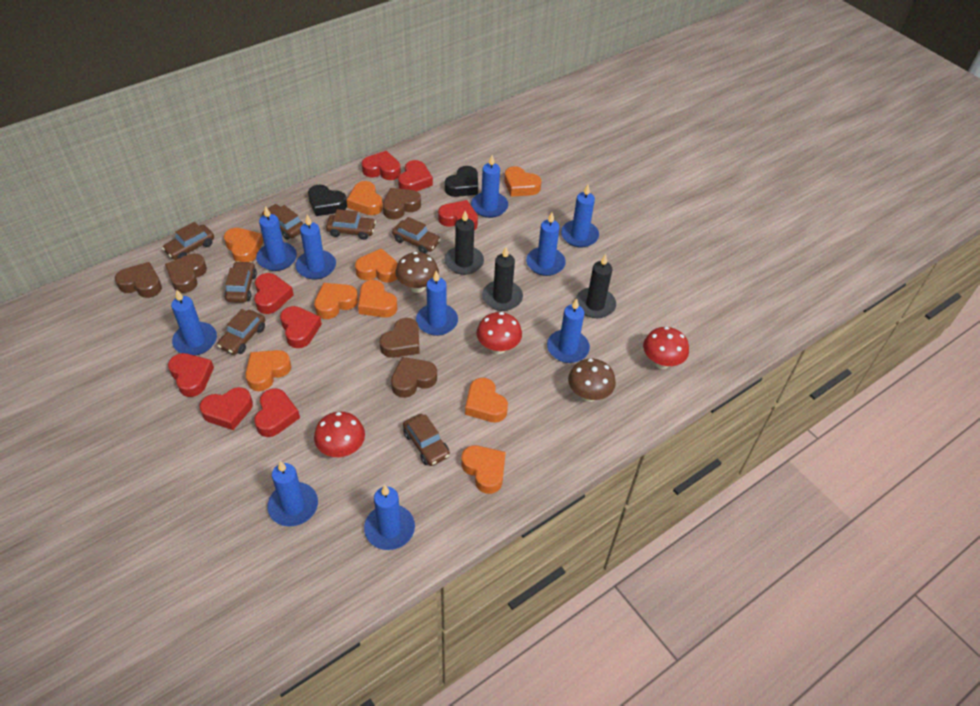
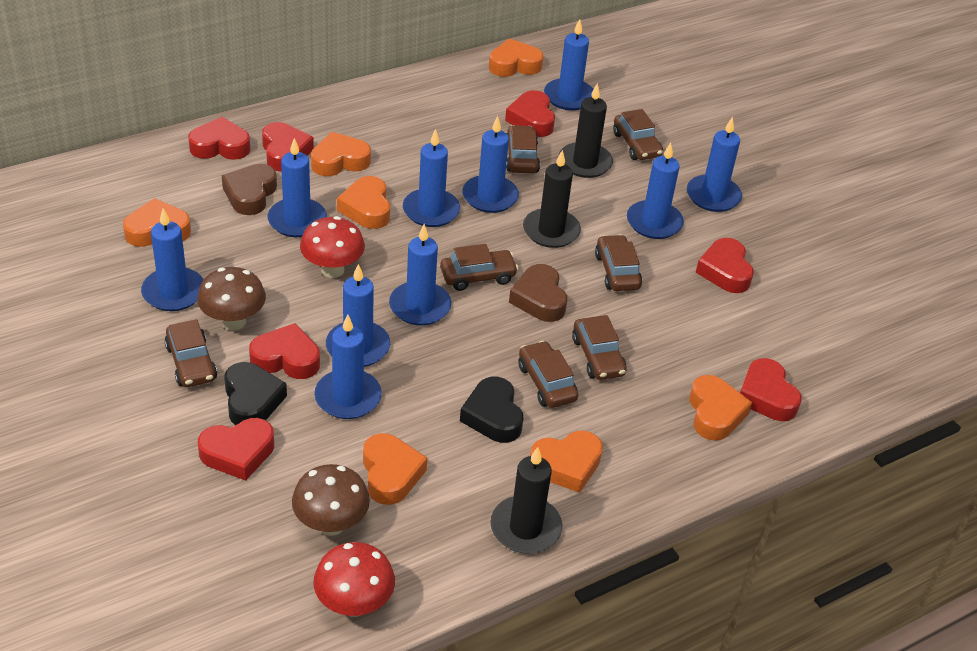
brown heart: 5 -> 2
orange heart: 9 -> 7
red heart: 8 -> 7
red mushroom: 3 -> 2

